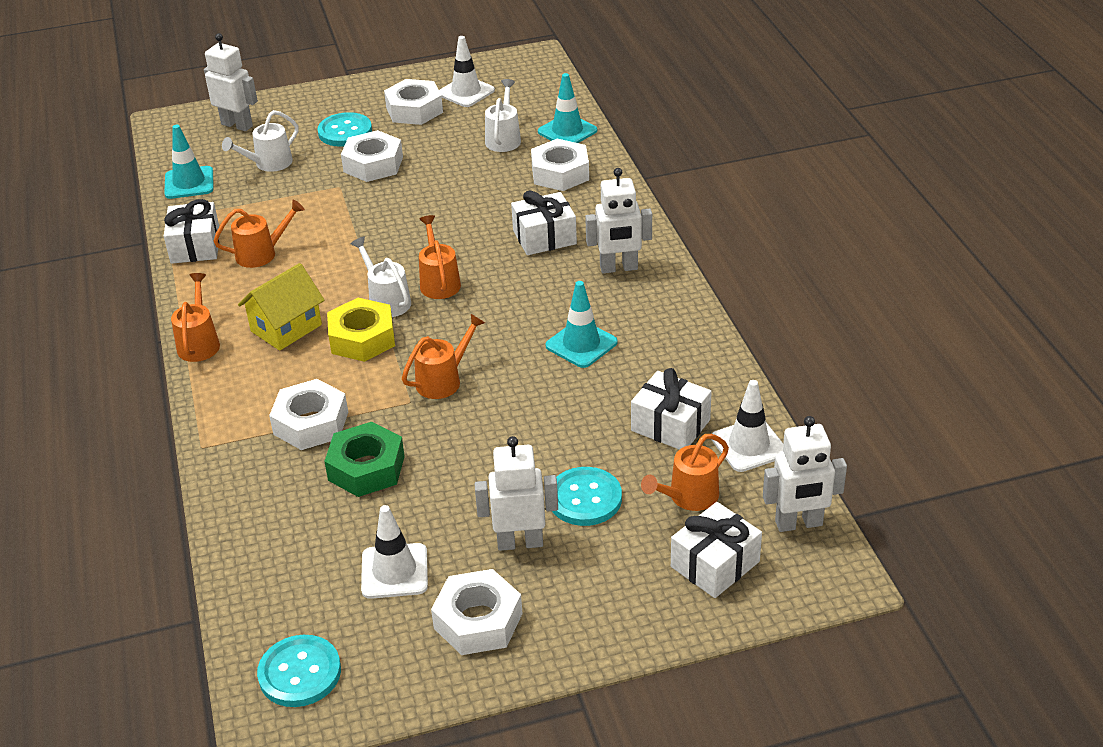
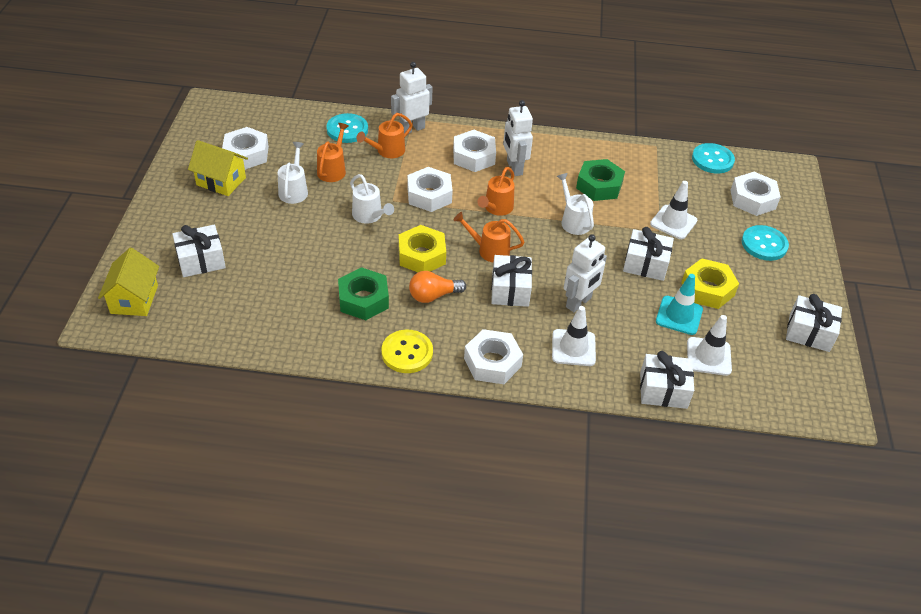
green nut: 1 -> 2
orange light bulb: 0 -> 1
orange watering can: 5 -> 4
turquoise traffic cone: 3 -> 1
white gift: 4 -> 5
white robot: 4 -> 3
yellow button: 0 -> 1
yellow house: 1 -> 2
yellow nut: 1 -> 2

